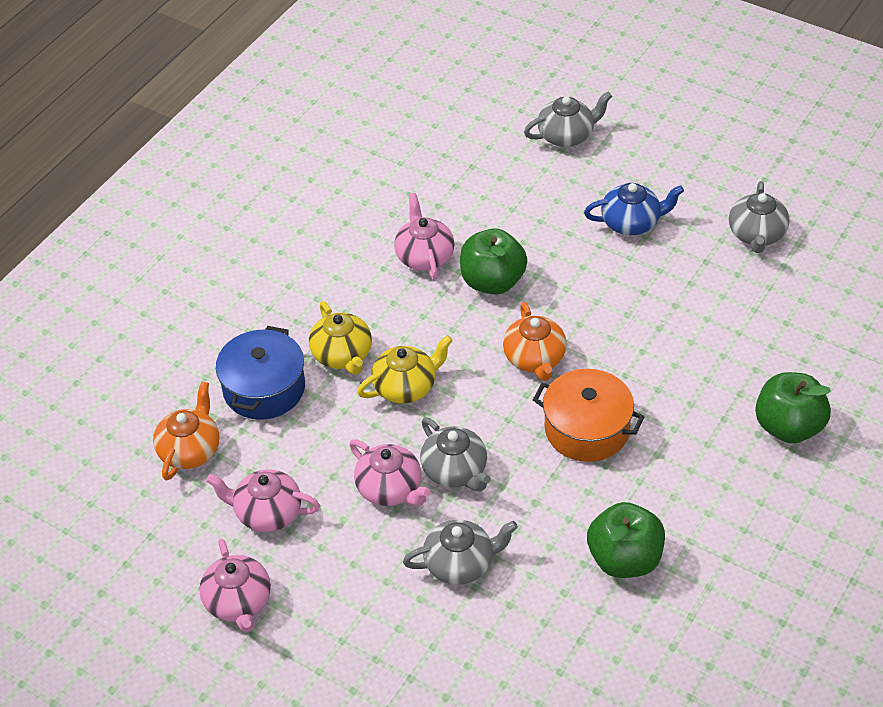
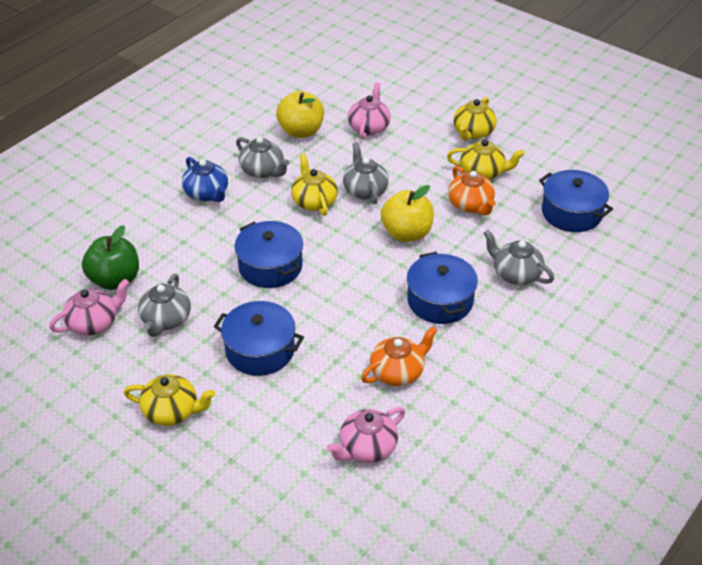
blue pot: 1 -> 4
green apple: 3 -> 1
orange pot: 1 -> 0
pink teapot: 4 -> 3
yellow apple: 0 -> 2
yellow teapot: 2 -> 4

